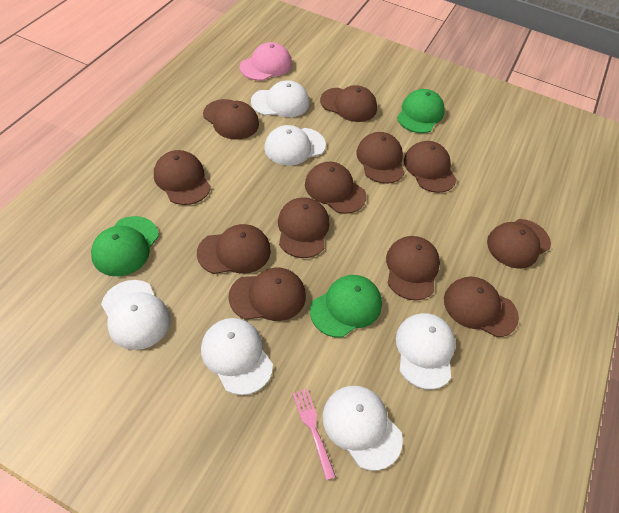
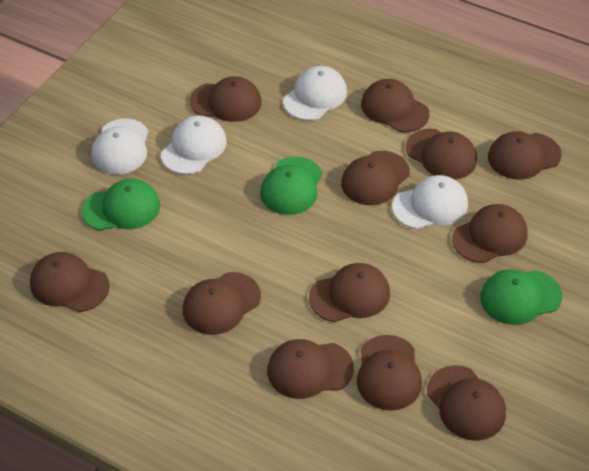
pink cap: 1 -> 0
pink fork: 1 -> 0
white cap: 6 -> 4

